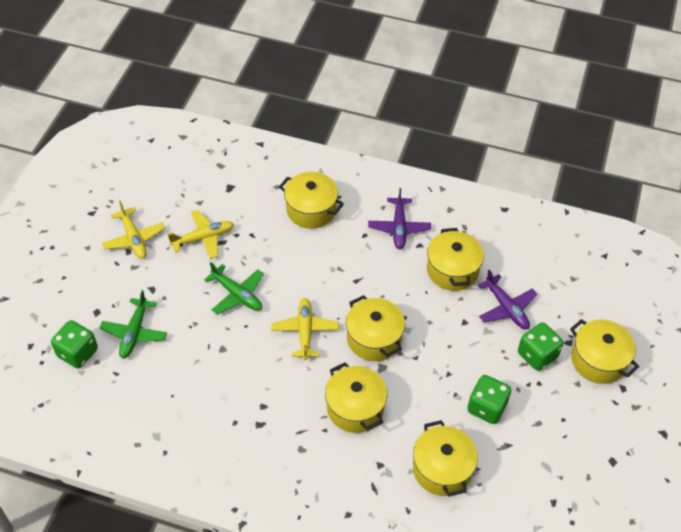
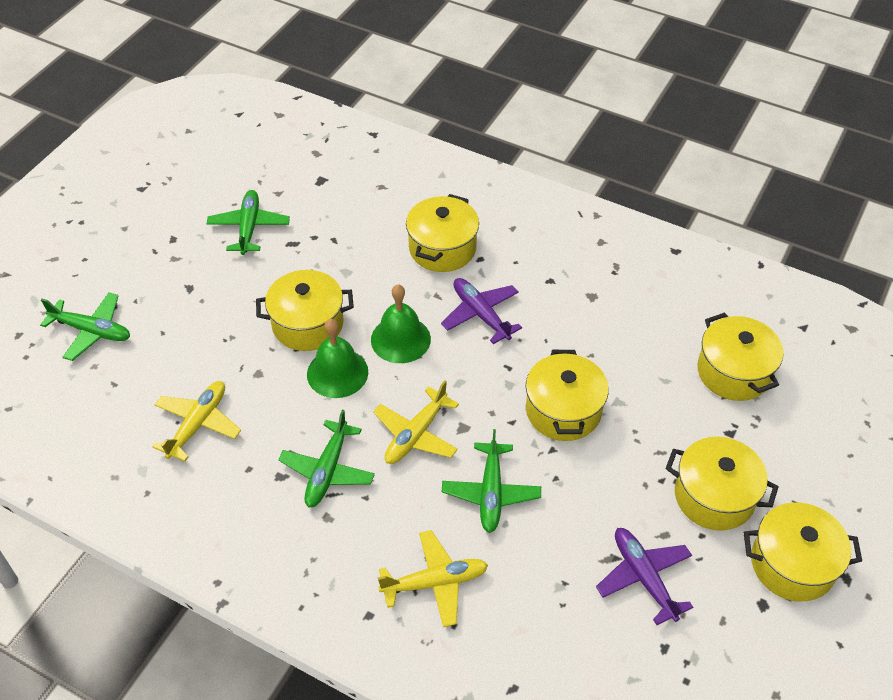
green bell: 0 -> 2
green dice: 3 -> 0
green plane: 2 -> 4

